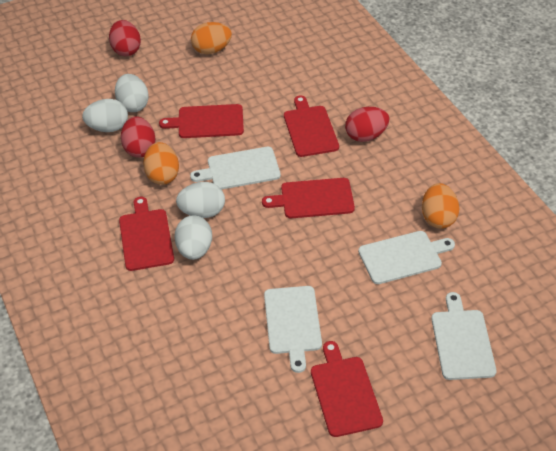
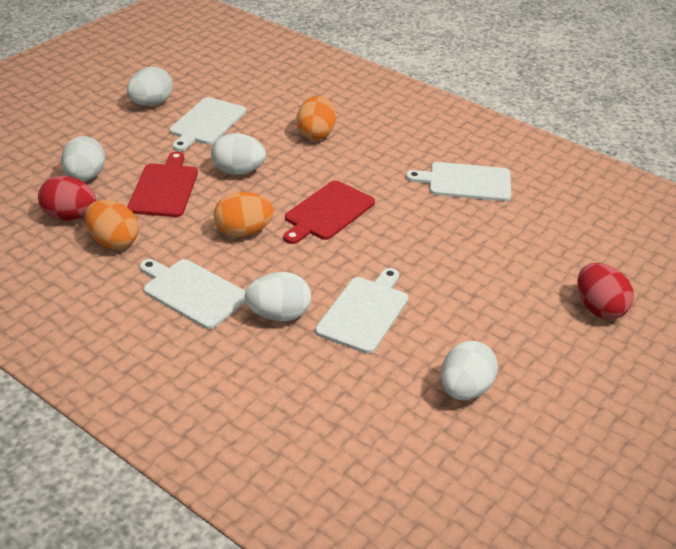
red cutting board: 5 -> 2
red egg: 3 -> 2
white egg: 4 -> 5

